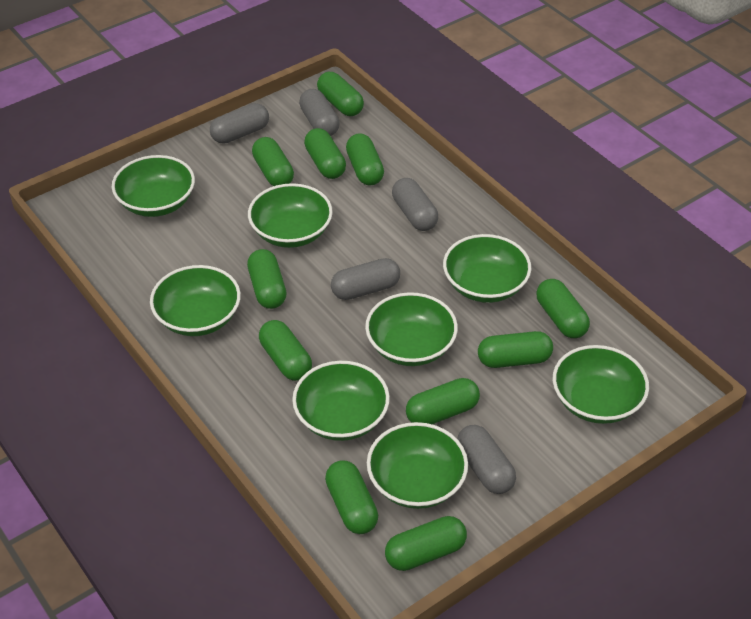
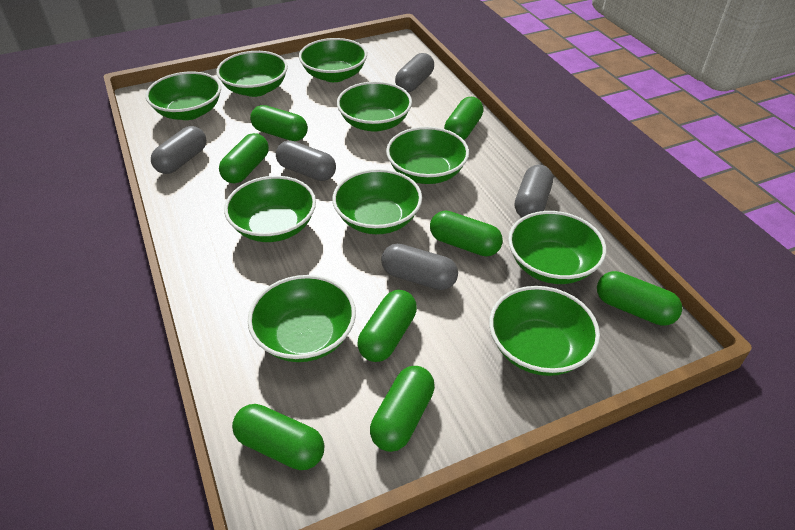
green bowl: 8 -> 10
green capsule: 11 -> 8

